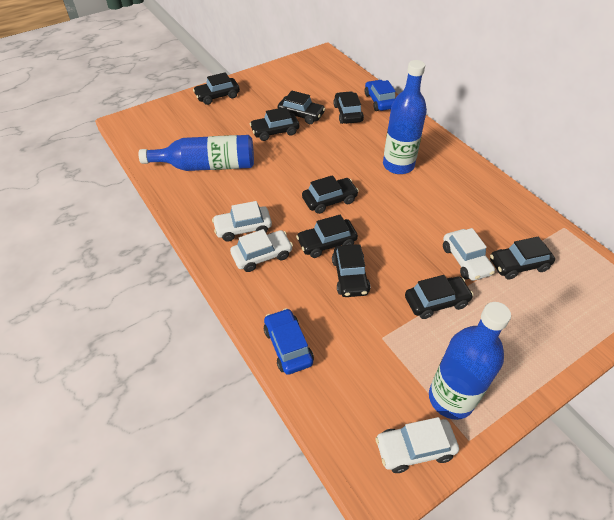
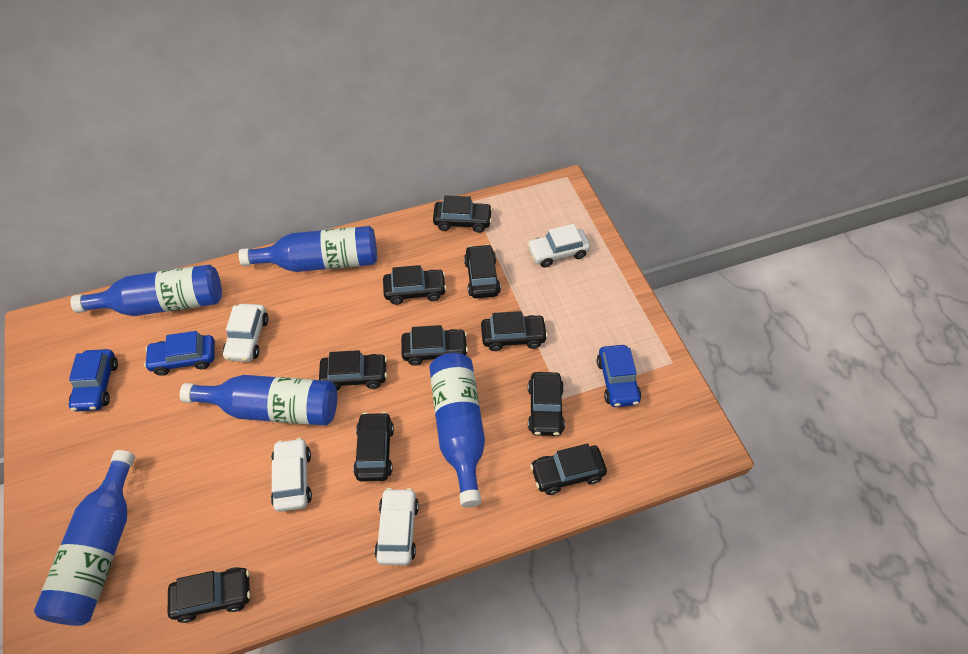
black car: 9 -> 10
blue bottle: 3 -> 5
blue car: 2 -> 3

